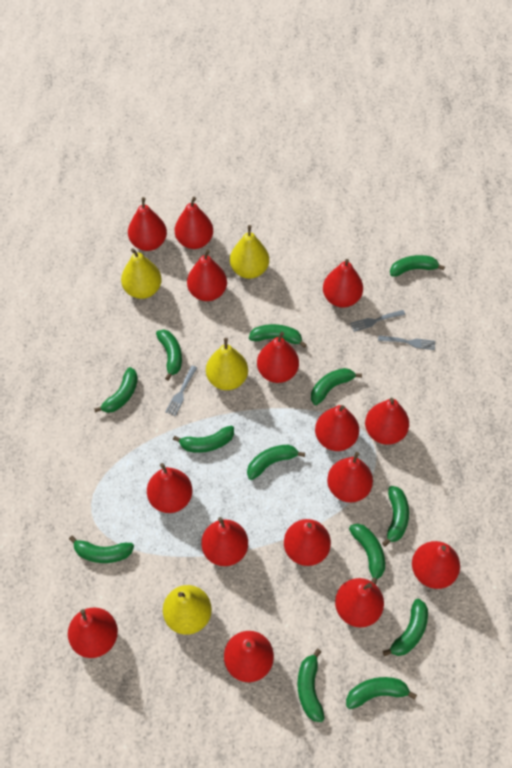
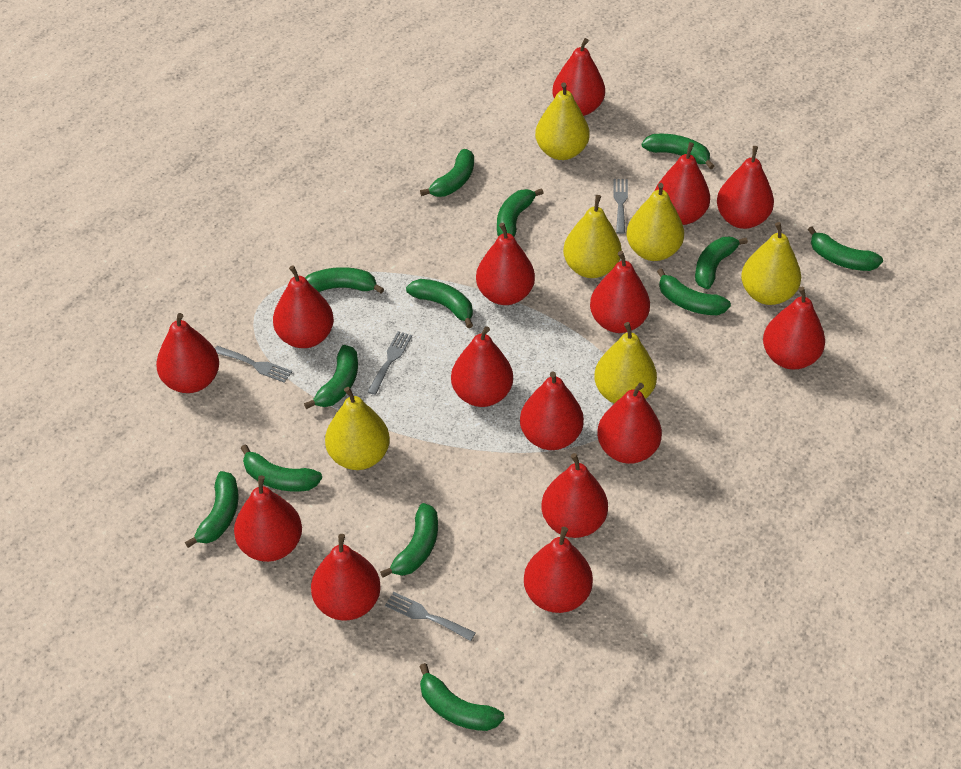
grey fork: 3 -> 4
yellow pear: 4 -> 6

